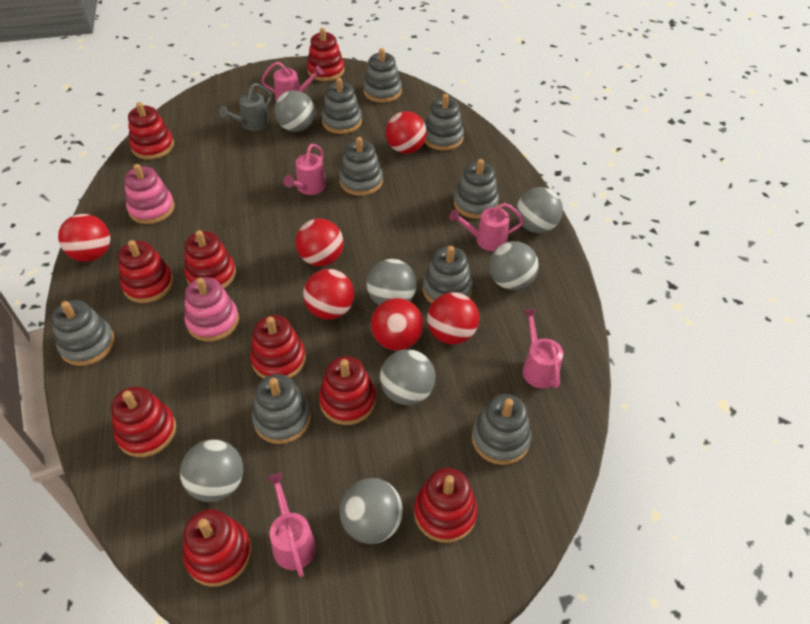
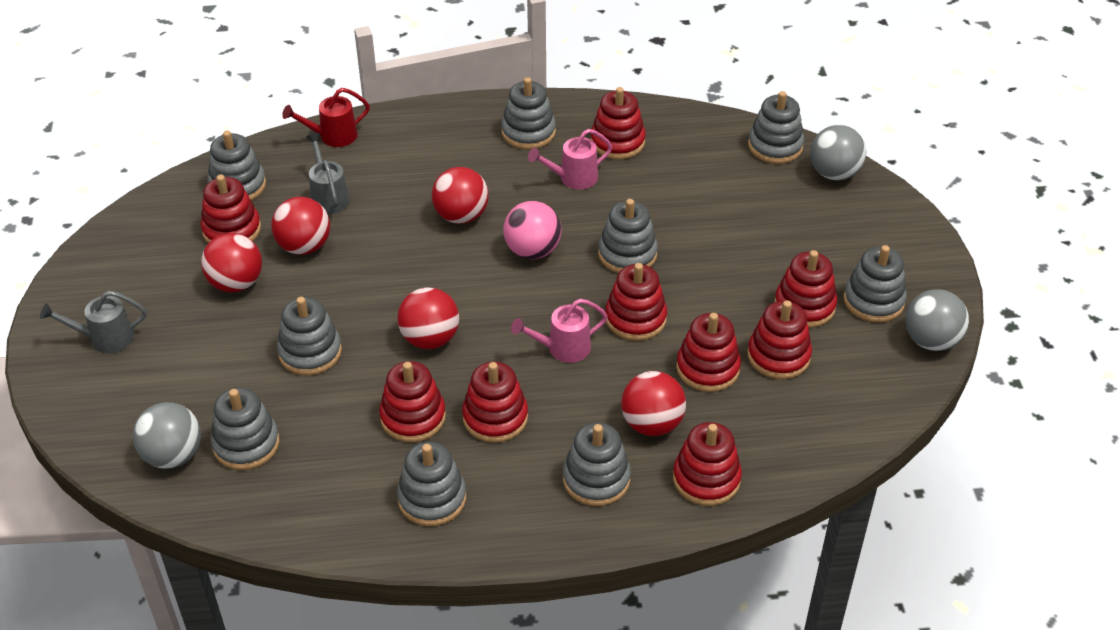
grey ball: 7 -> 3
grey watering can: 1 -> 2
pink ball: 0 -> 1
pink stacking toy: 2 -> 0
pink watering can: 5 -> 2
red ball: 6 -> 5
red watering can: 0 -> 1

